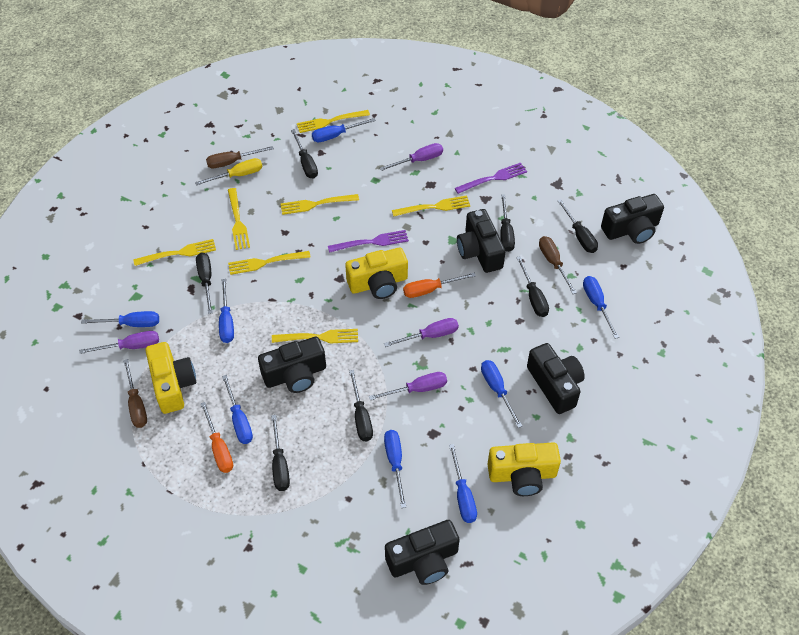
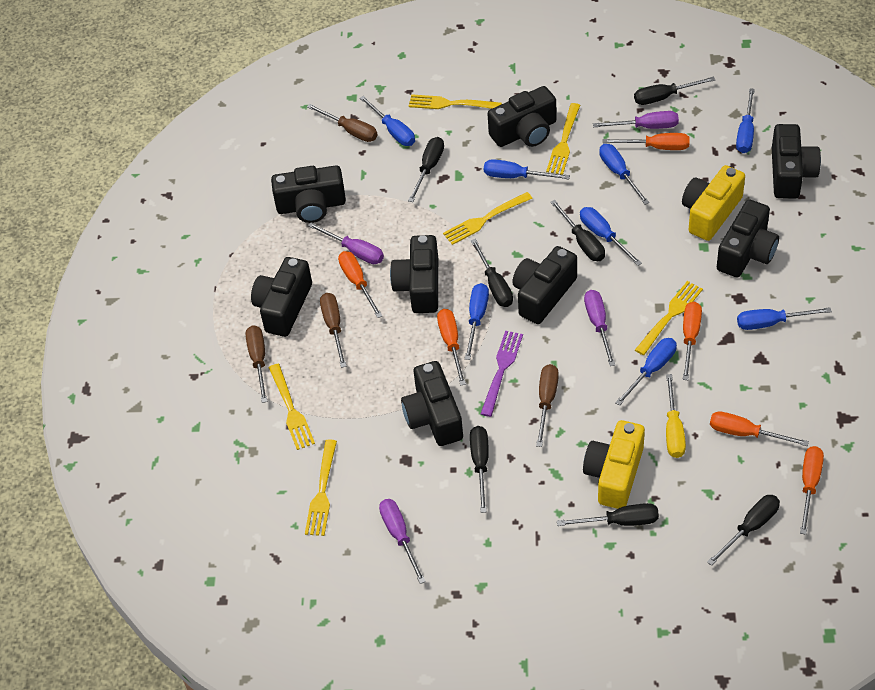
black camera: 5 -> 8
brown screwdriver: 3 -> 4
orange screwdriver: 2 -> 6
purple fork: 2 -> 1
yellow camera: 3 -> 2
yellow fork: 7 -> 6

